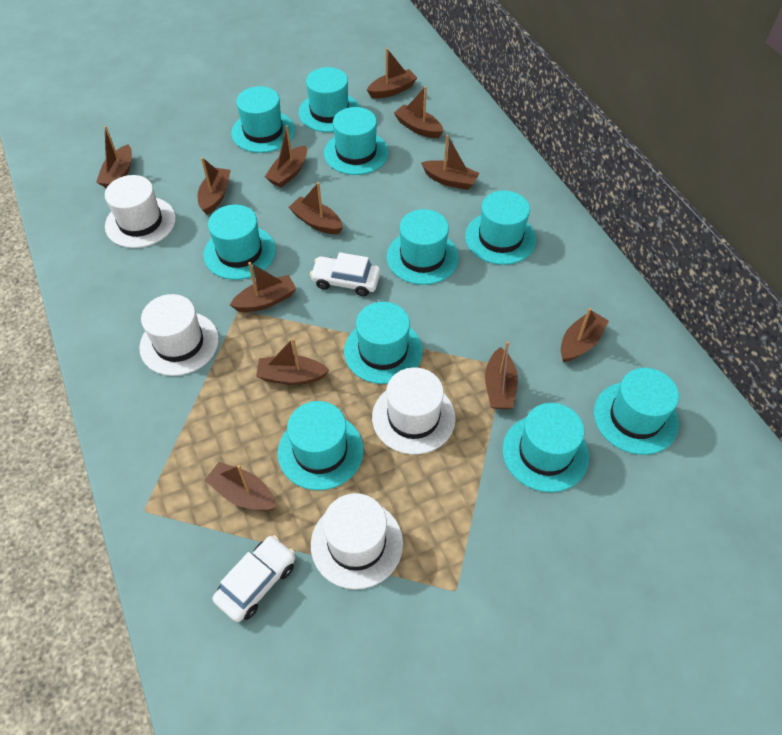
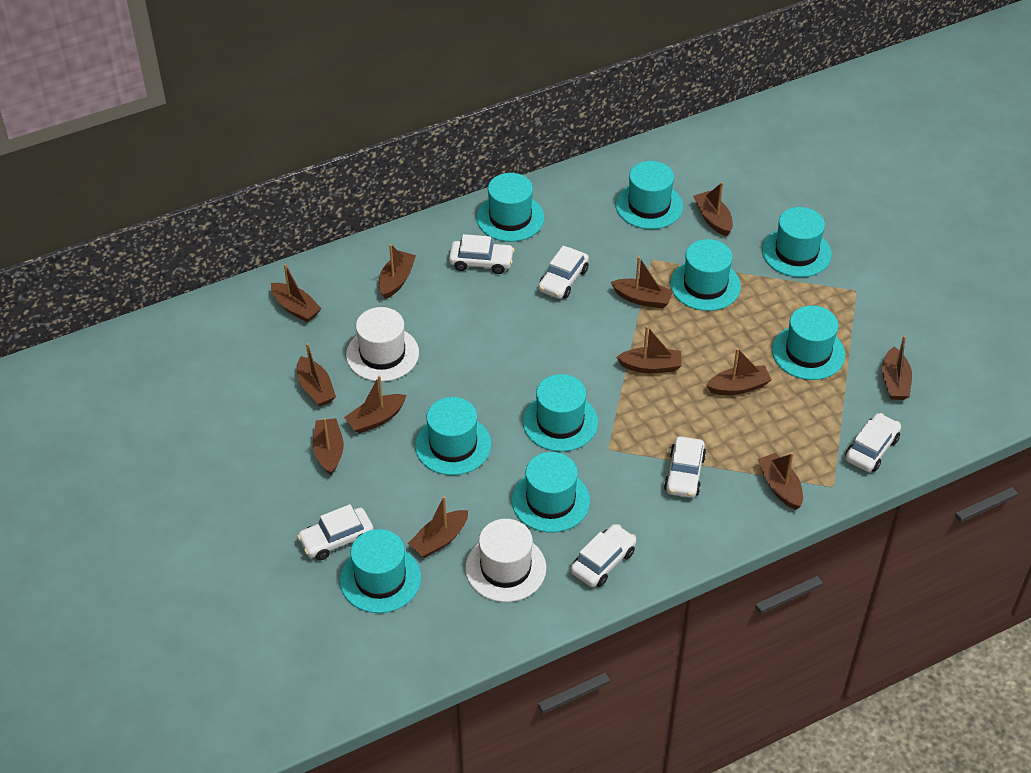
turquoise hat: 10 -> 9
white car: 2 -> 6
white hat: 4 -> 2

